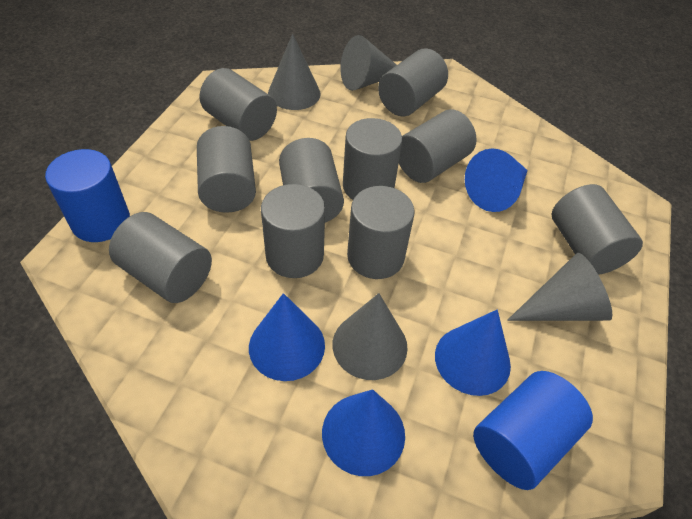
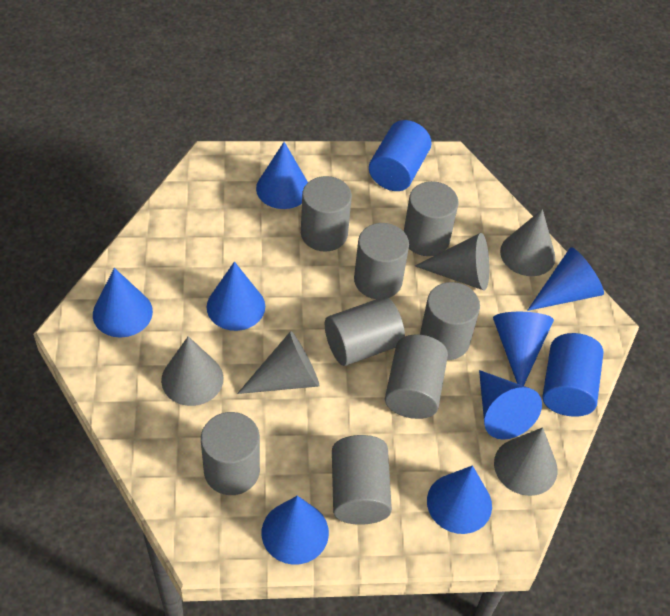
blue cone: 4 -> 8
grey cone: 4 -> 5
grey cylinder: 10 -> 8

